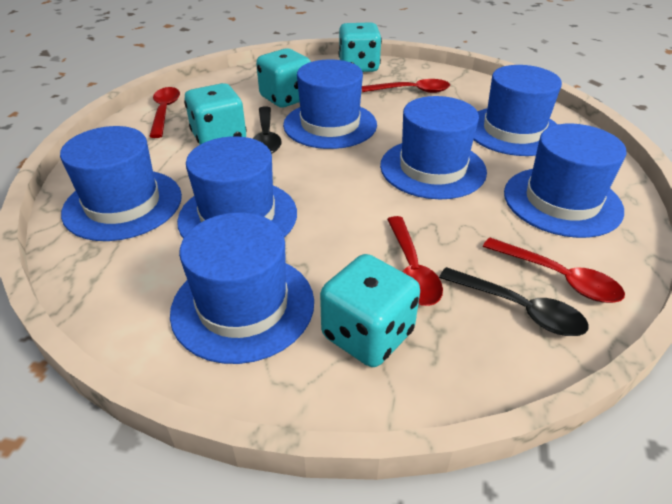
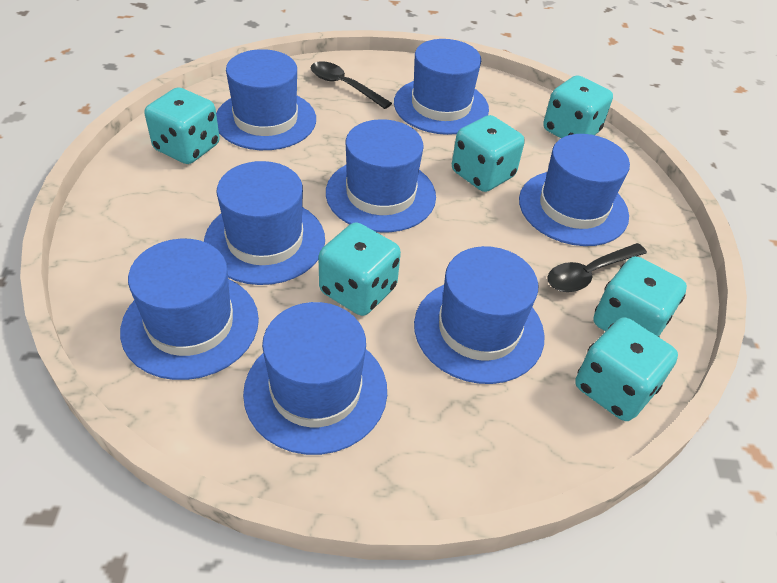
blue hat: 7 -> 8
red spoon: 4 -> 0
turquoise dice: 4 -> 6

